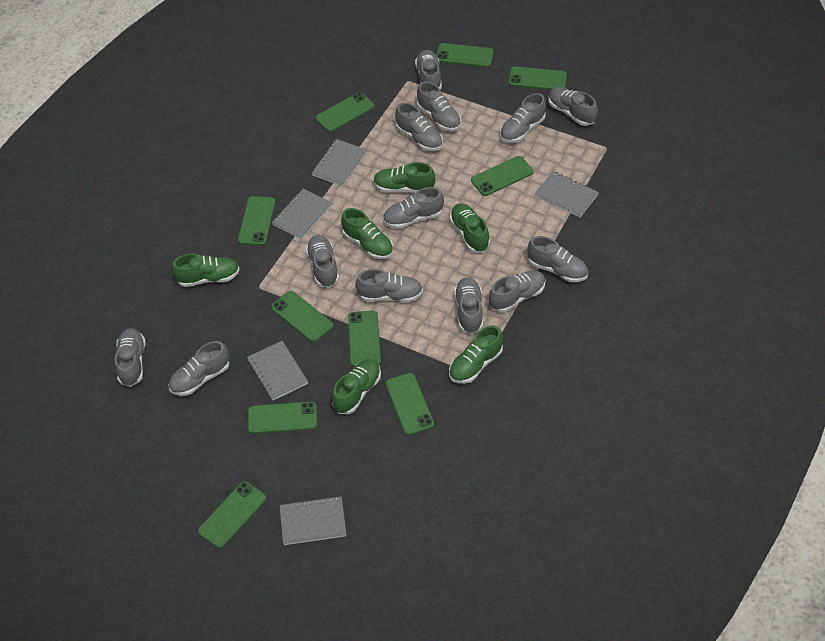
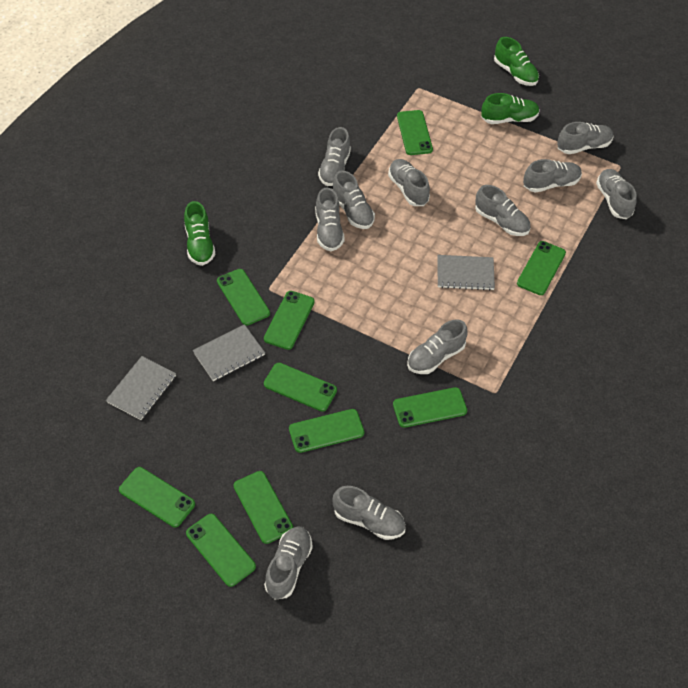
green shoe: 6 -> 3
grey notebook: 5 -> 3
grey shoe: 13 -> 11

